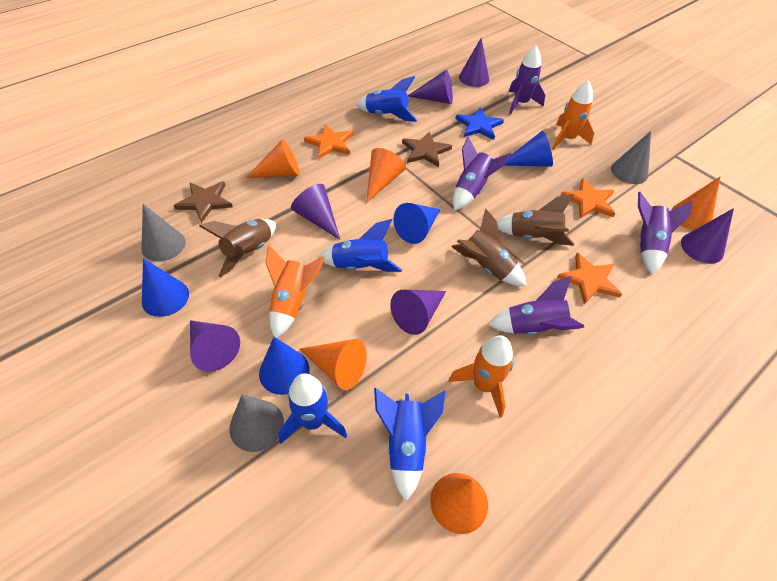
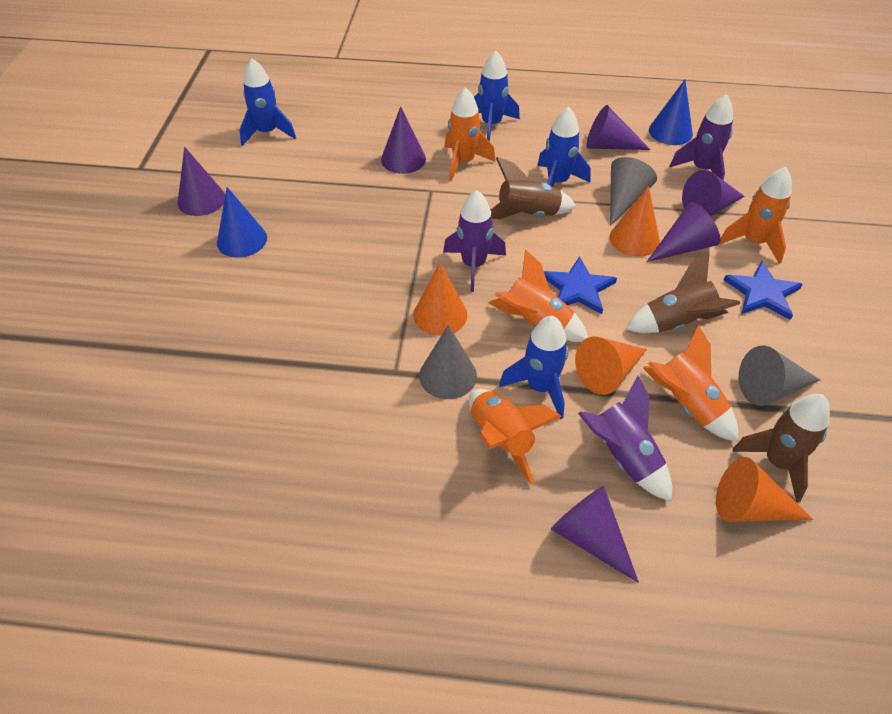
blue cone: 4 -> 2
blue star: 1 -> 2
brown star: 2 -> 0
orange cone: 5 -> 4
orange rocket: 3 -> 5
orange star: 3 -> 0
purple rocket: 4 -> 3

